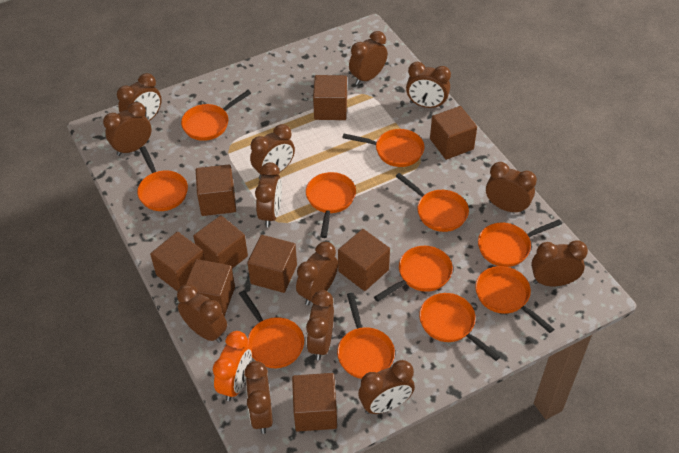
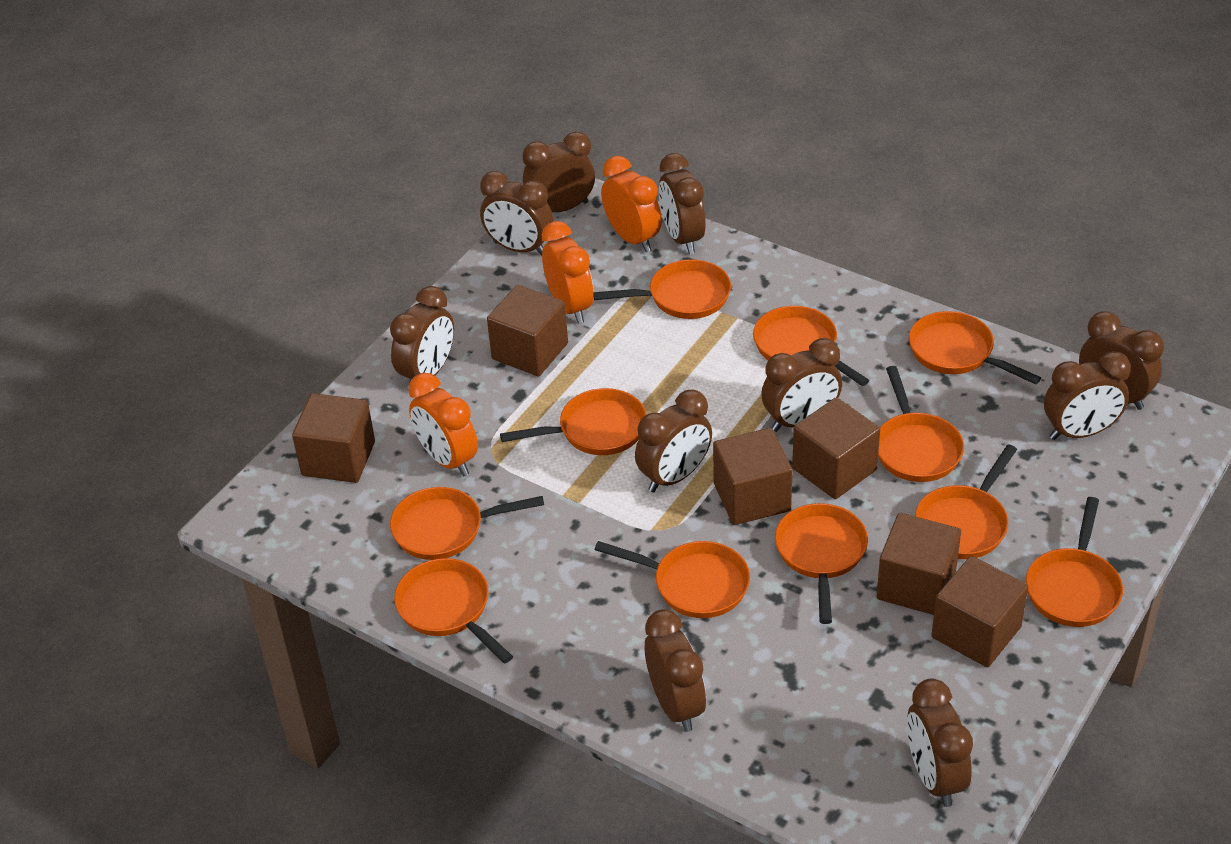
brown clock: 13 -> 10
brown cube: 9 -> 6
orange clock: 1 -> 3

